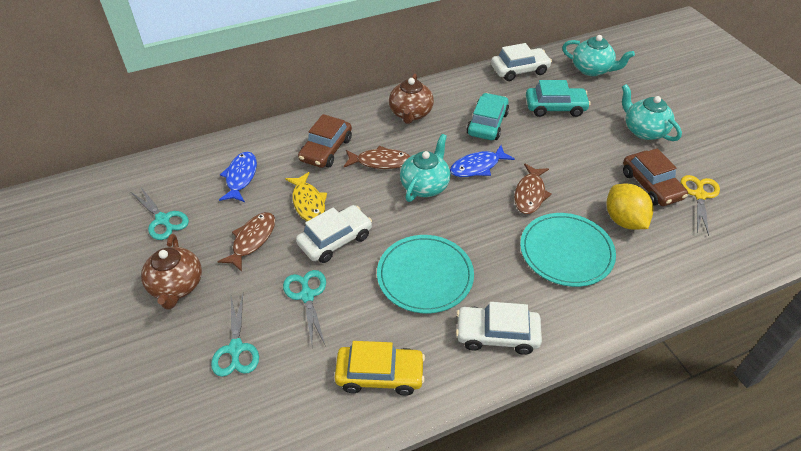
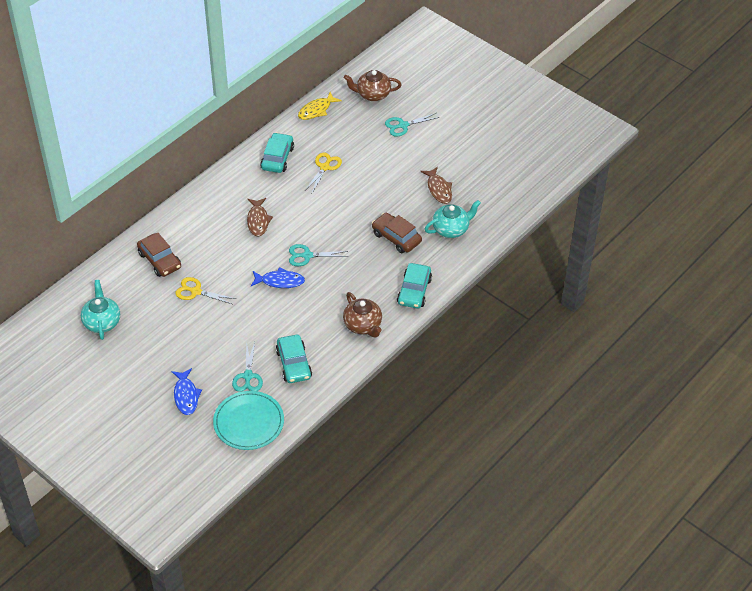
brown fish: 3 -> 2
turquoise car: 2 -> 3
turquoise plate: 2 -> 1
turquoise teapot: 3 -> 2
white car: 3 -> 0
yellow car: 1 -> 0
yellow lemon: 1 -> 0
yellow scissors: 1 -> 2

